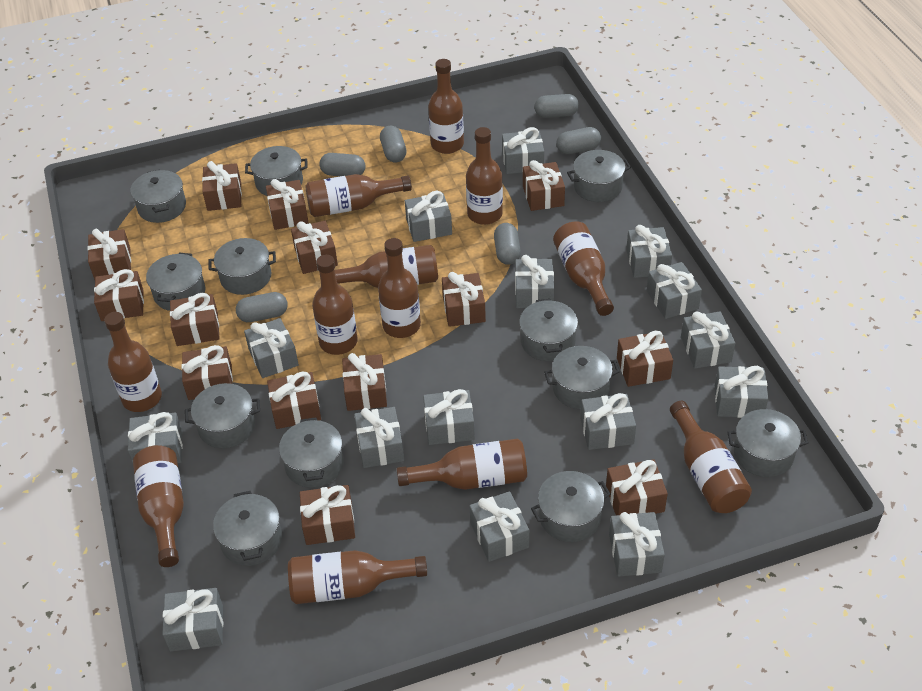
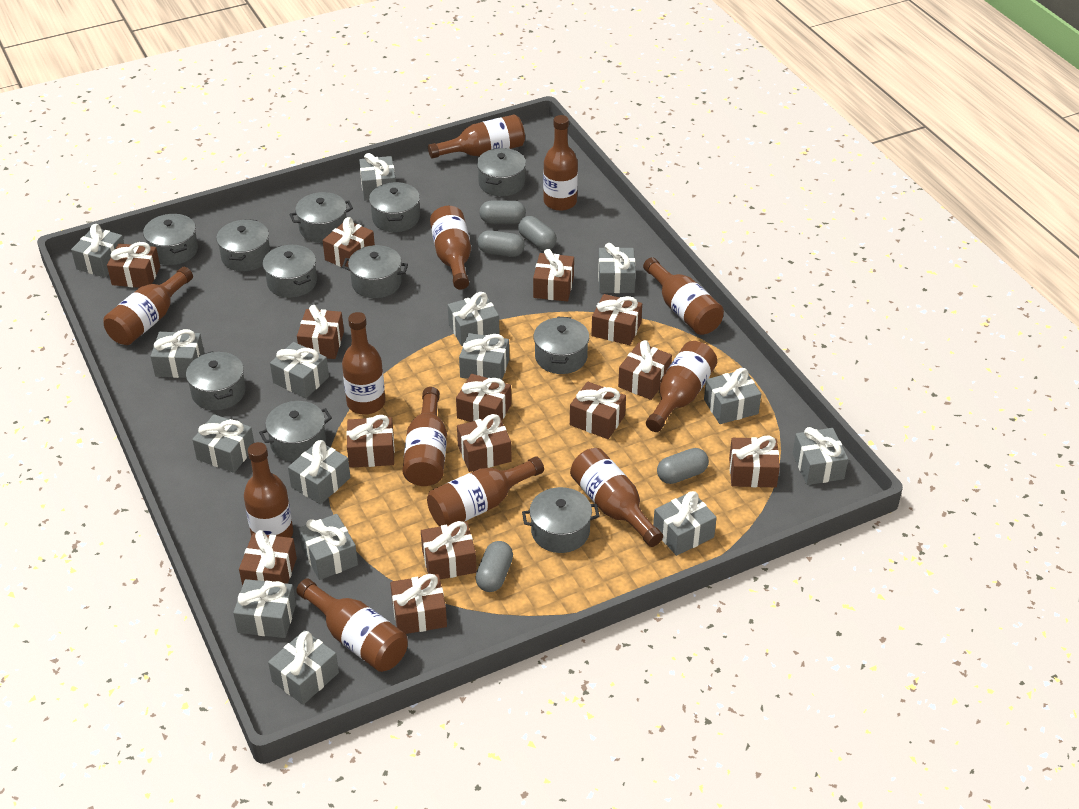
grey capsule: 6 -> 5
grey pot: 12 -> 11

